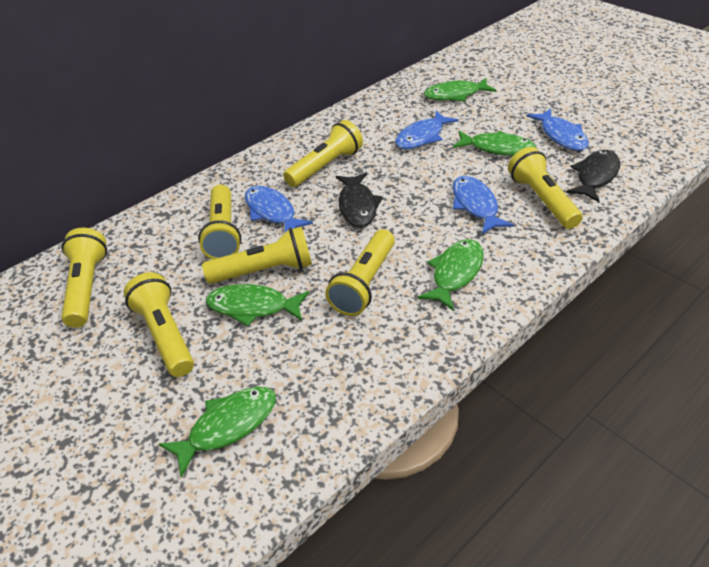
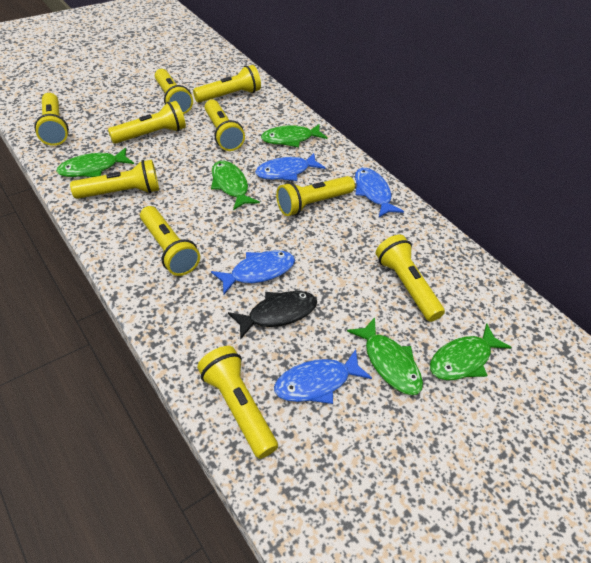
black fish: 2 -> 1
yellow flashlight: 7 -> 10

